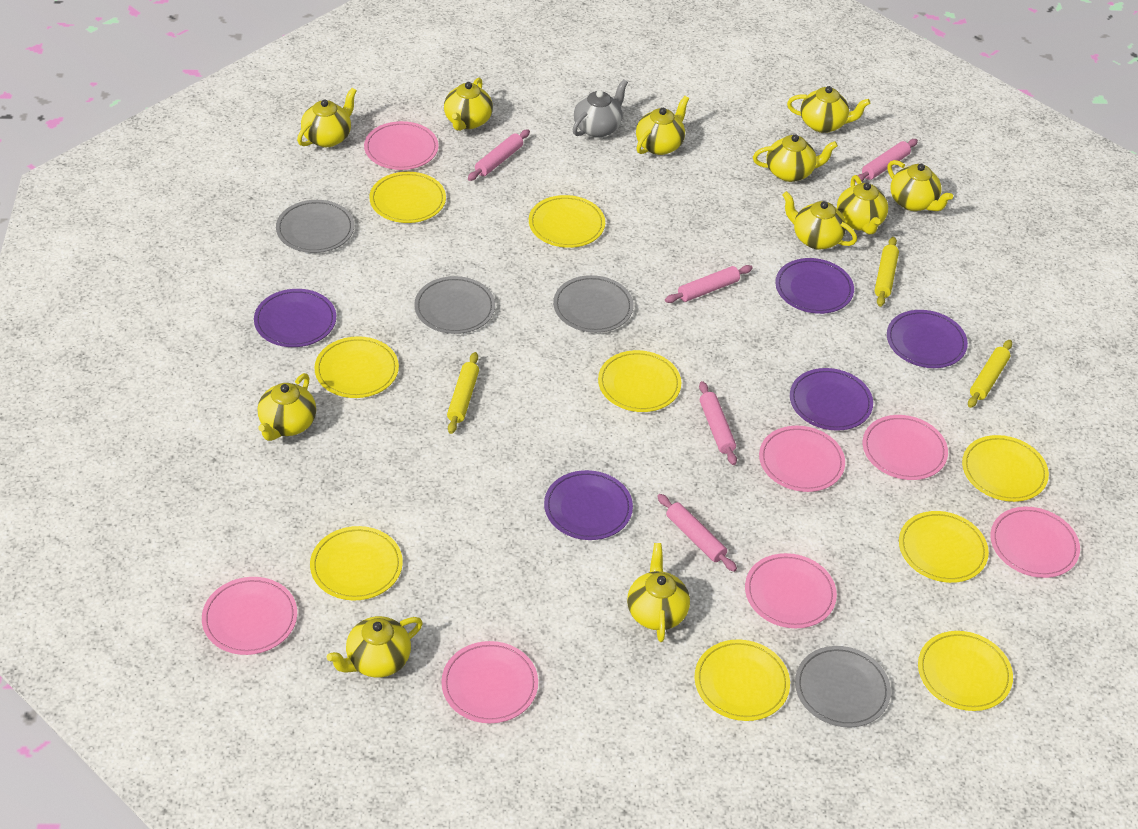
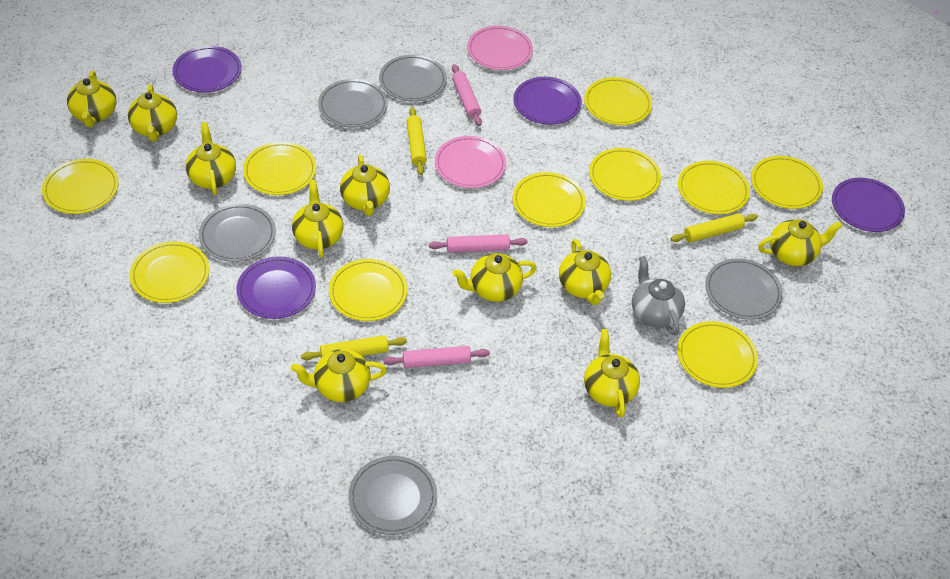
grey plate: 4 -> 5
pink plate: 7 -> 2
pink rolling pin: 5 -> 3
purple plate: 5 -> 4
yellow plate: 9 -> 10
yellow teapot: 11 -> 10

